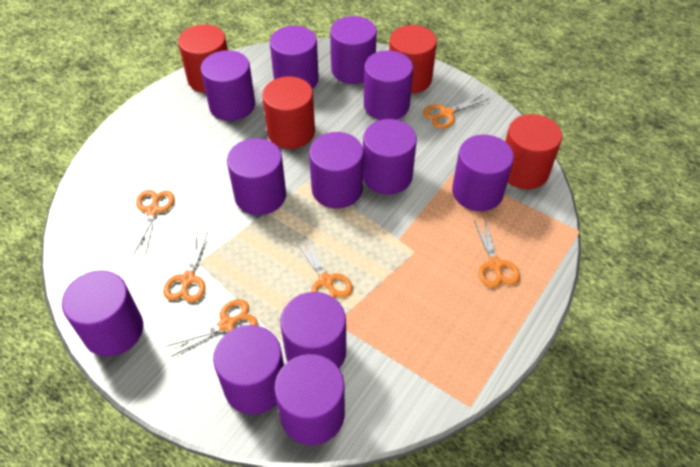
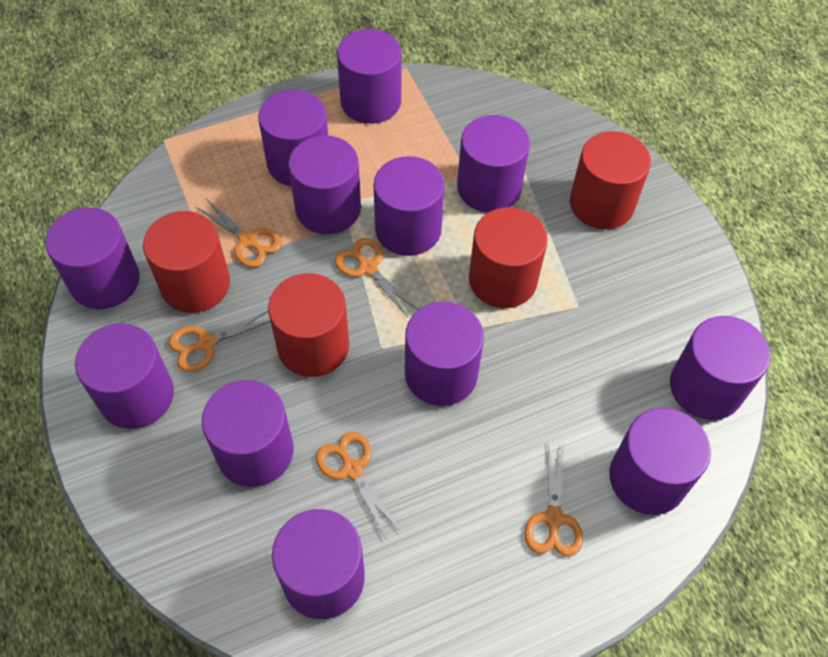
orange scissors: 6 -> 5

